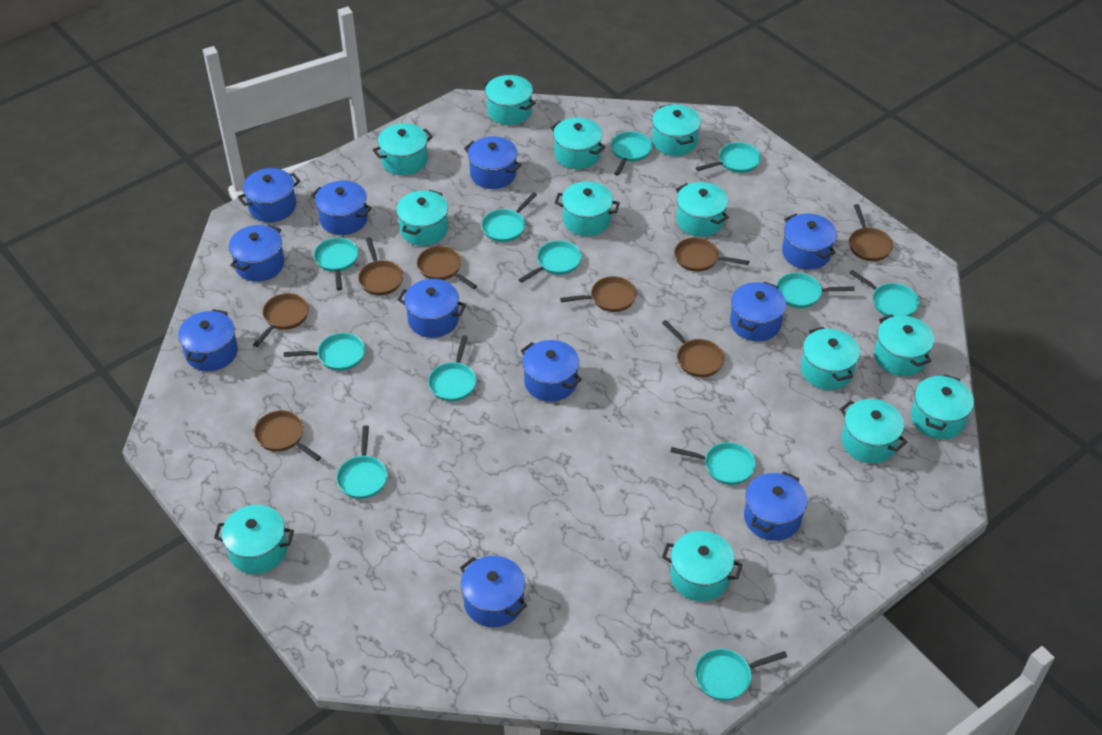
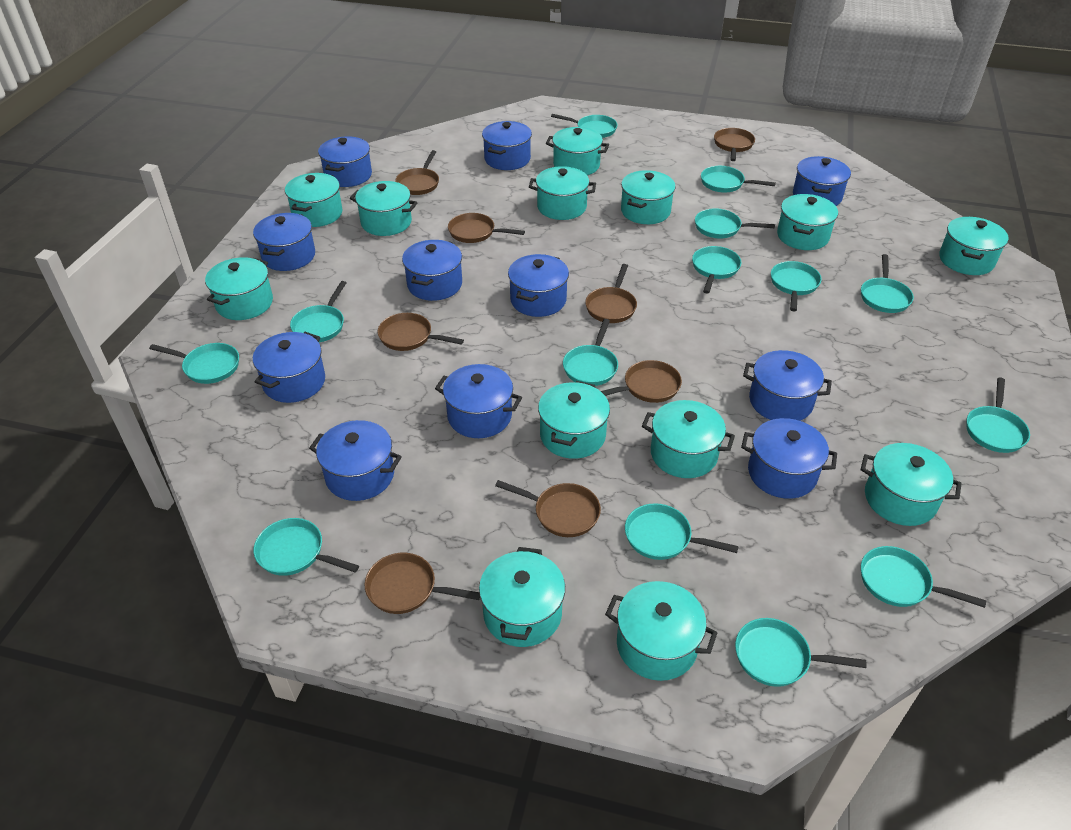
turquoise pan: 12 -> 14

